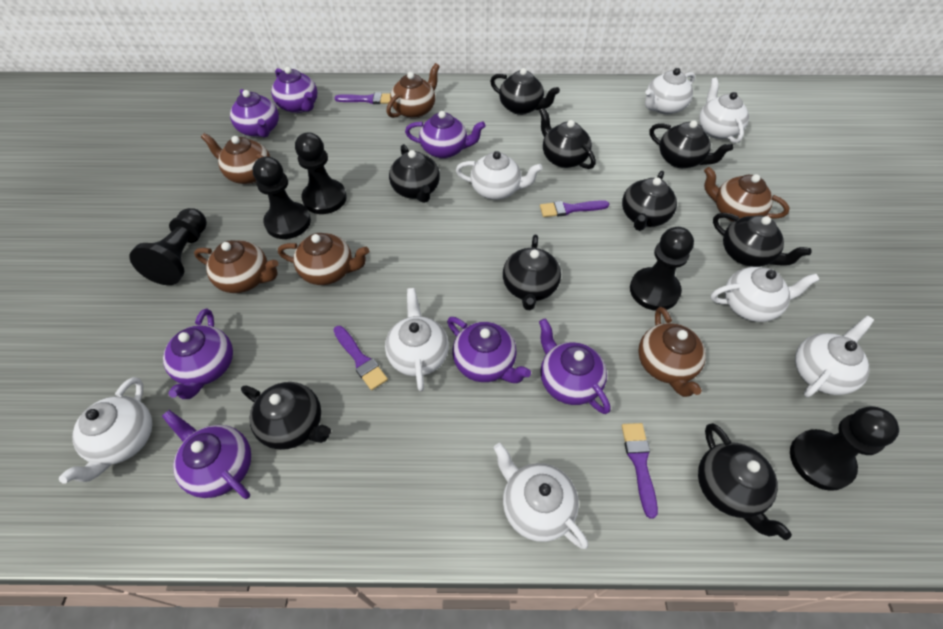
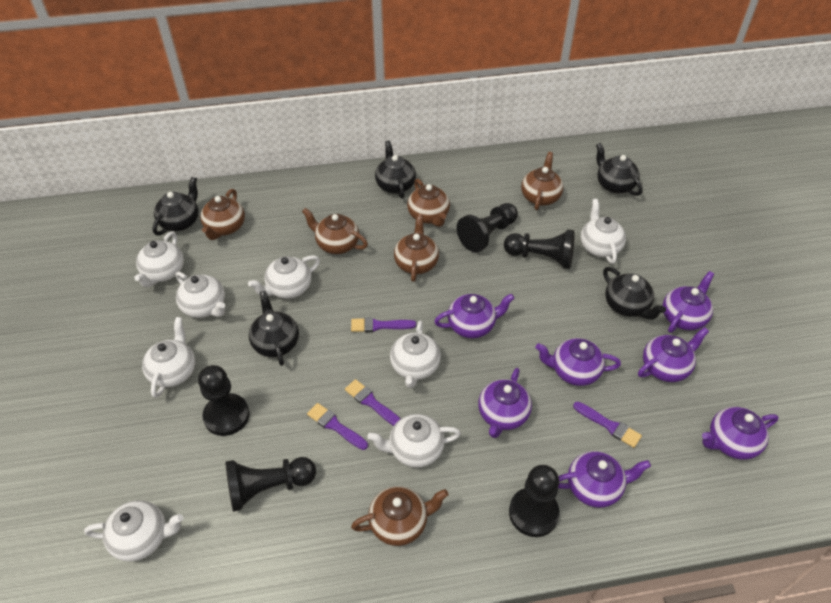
black teapot: 9 -> 5

